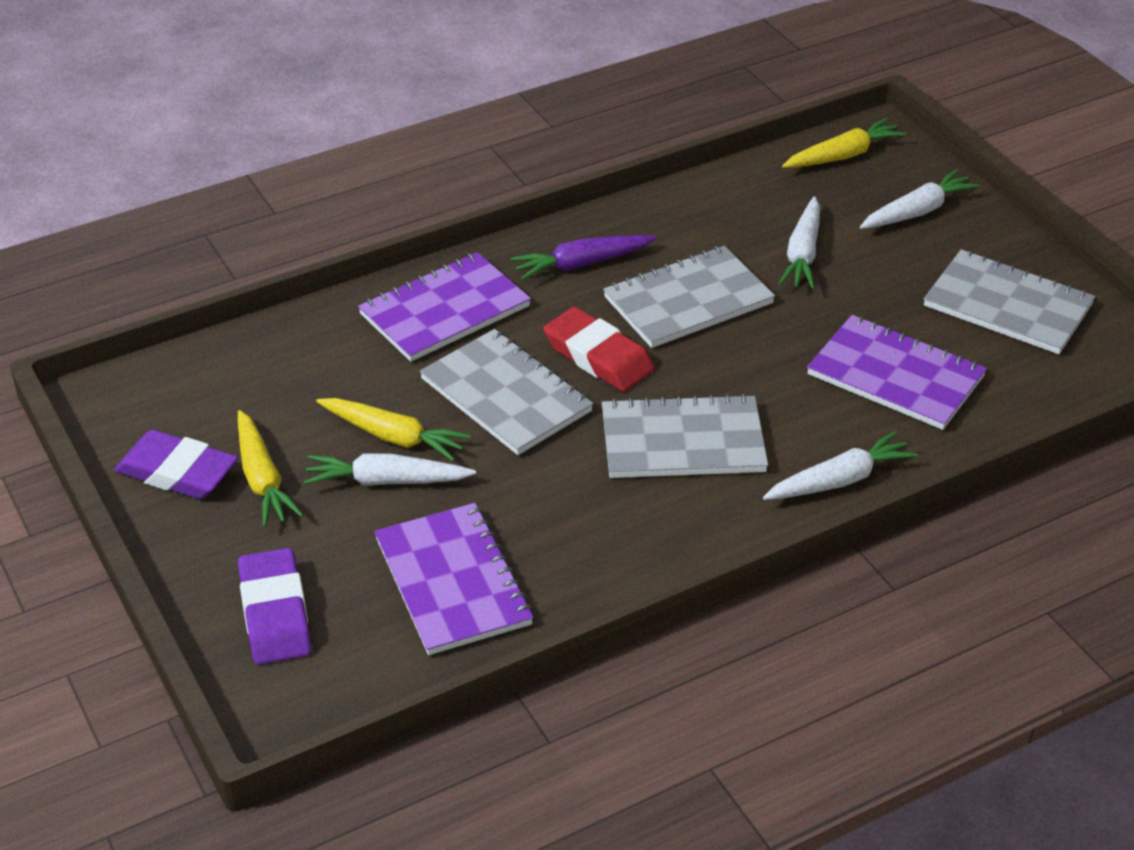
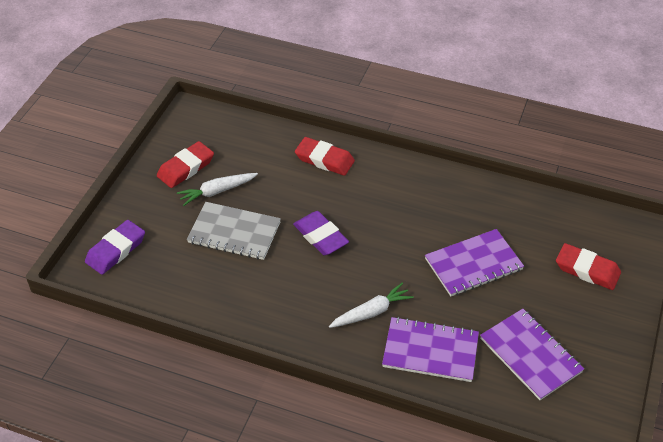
grey notebook: 4 -> 1
purple carrot: 1 -> 0
red eraser: 1 -> 3
white carrot: 4 -> 2
yellow carrot: 3 -> 0

